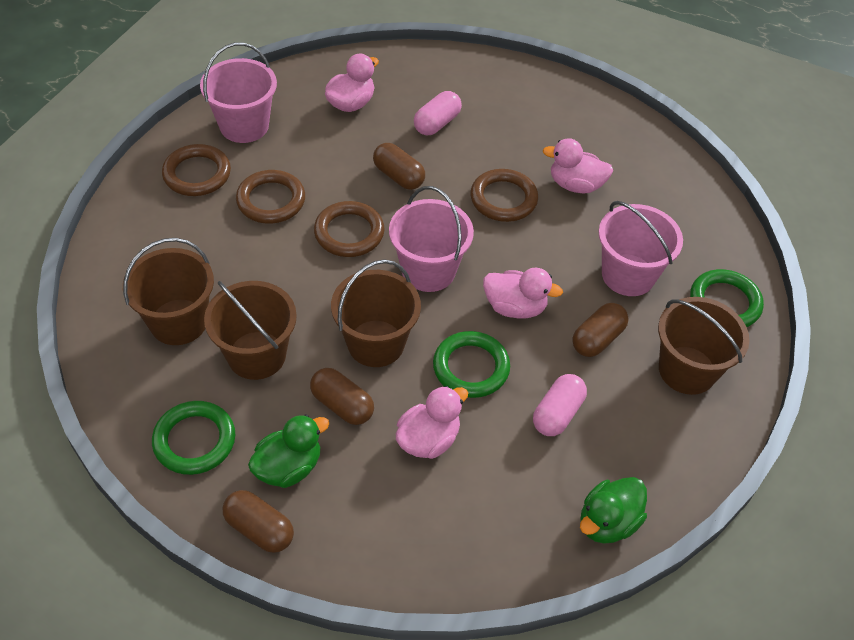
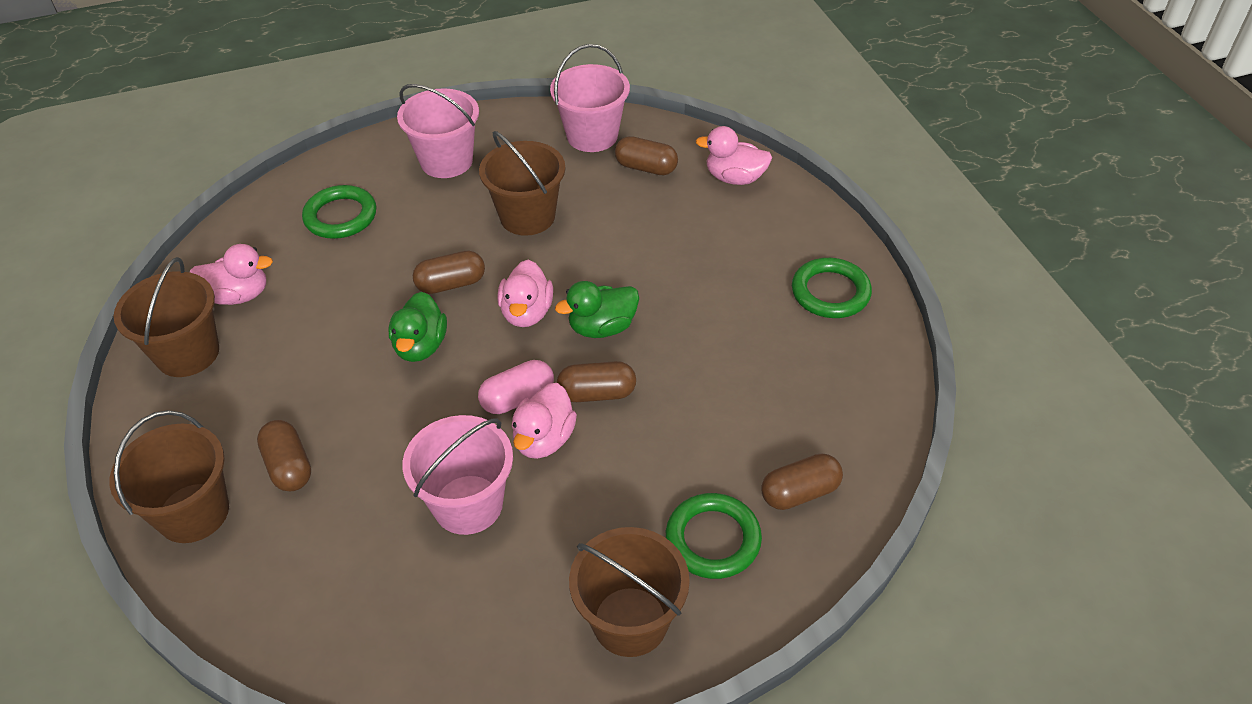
brown capsule: 4 -> 5
brown ring: 4 -> 0
pink capsule: 2 -> 1

